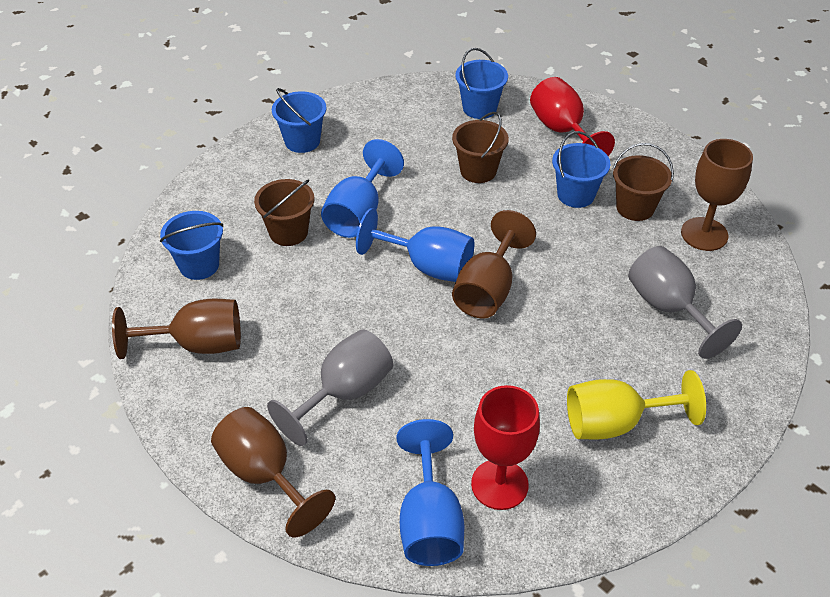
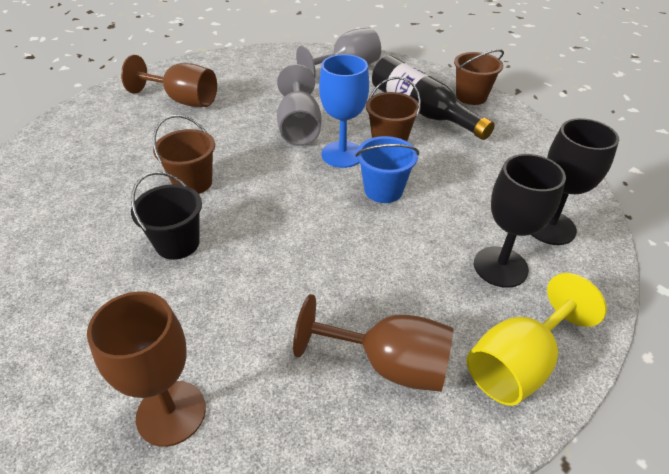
black bottle: 0 -> 1
black bucket: 0 -> 1
black goblet: 0 -> 2
blue bucket: 4 -> 1
blue goblet: 3 -> 1
brown goblet: 4 -> 3
red goblet: 2 -> 0

